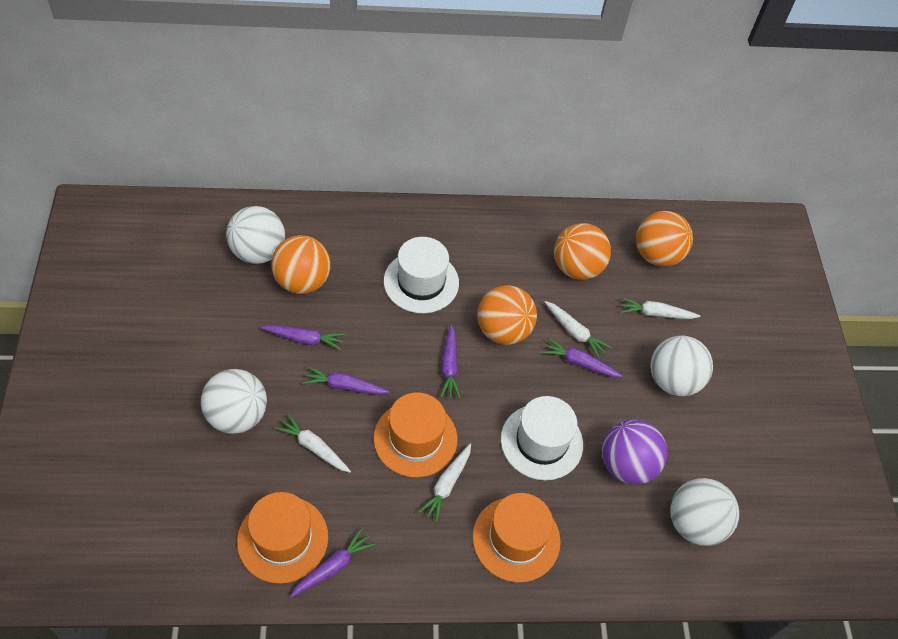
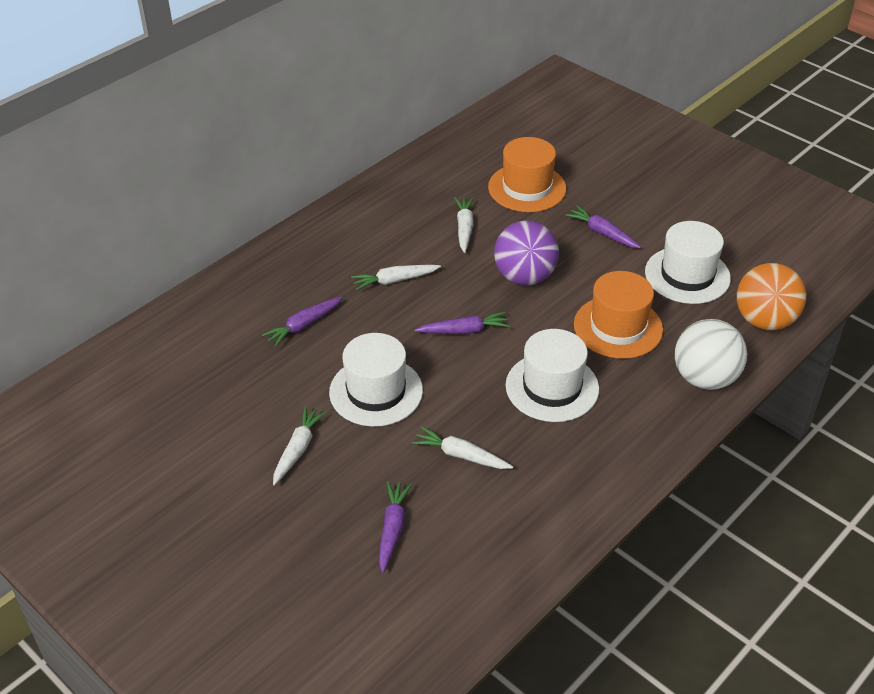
orange ball: 4 -> 1
orange hat: 3 -> 2
purple carrot: 5 -> 4
white ball: 4 -> 1
white hat: 2 -> 3

